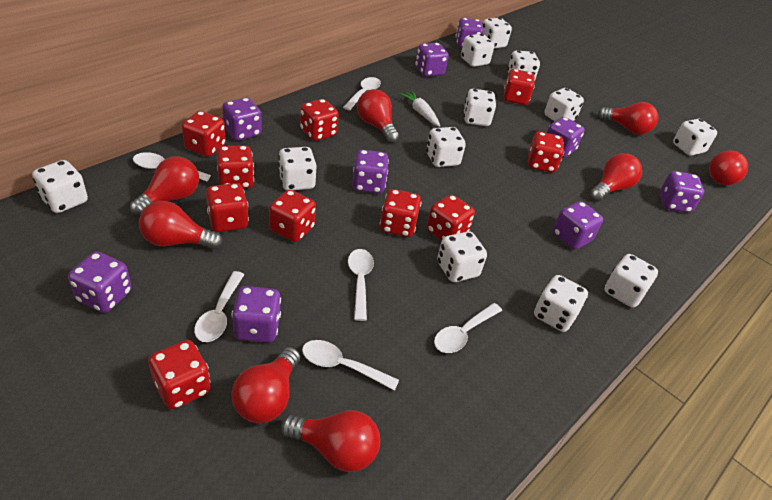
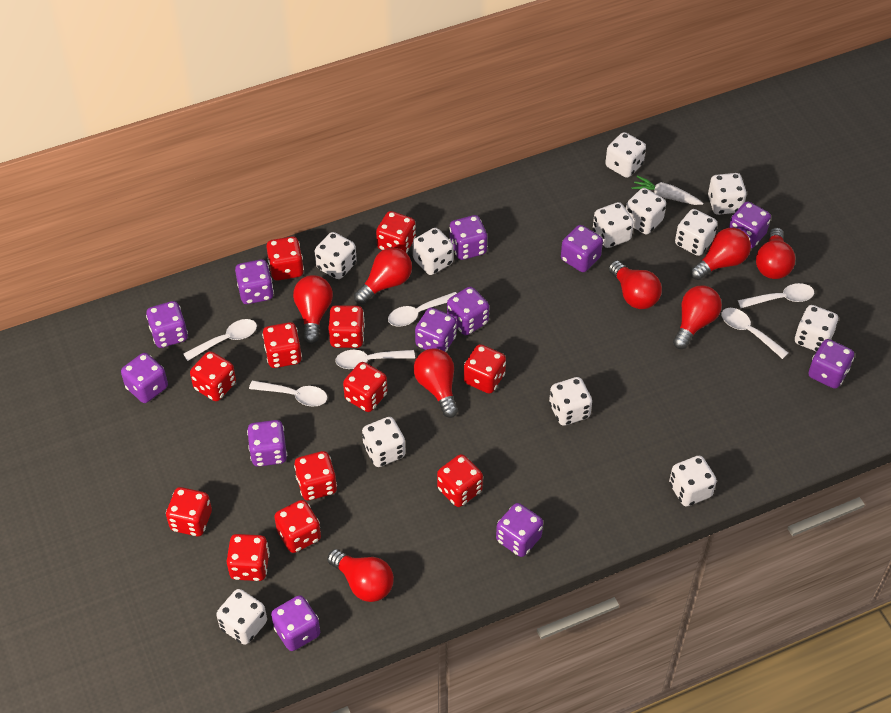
purple dice: 9 -> 12
red dice: 10 -> 12

